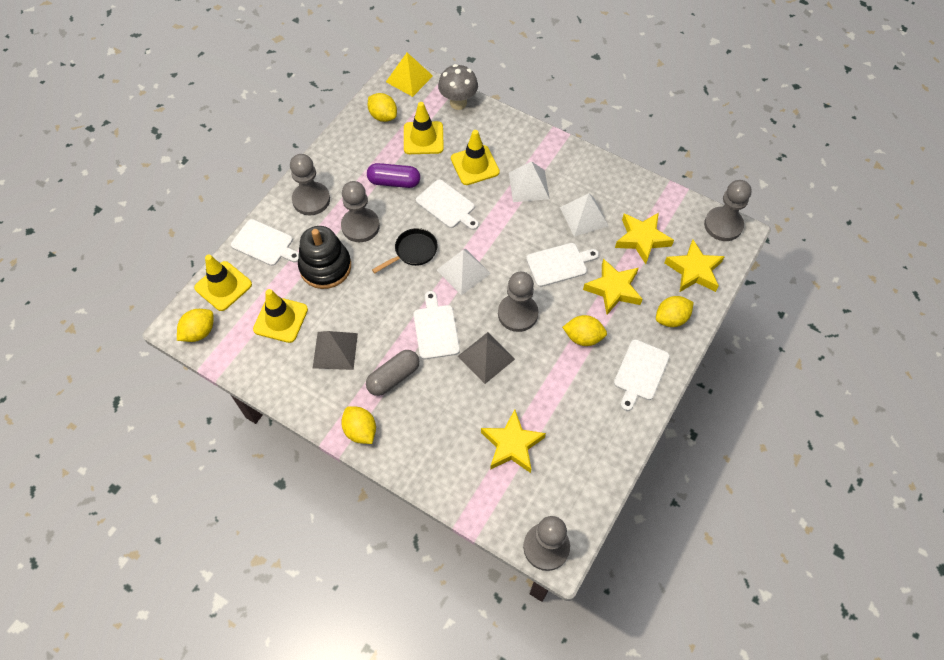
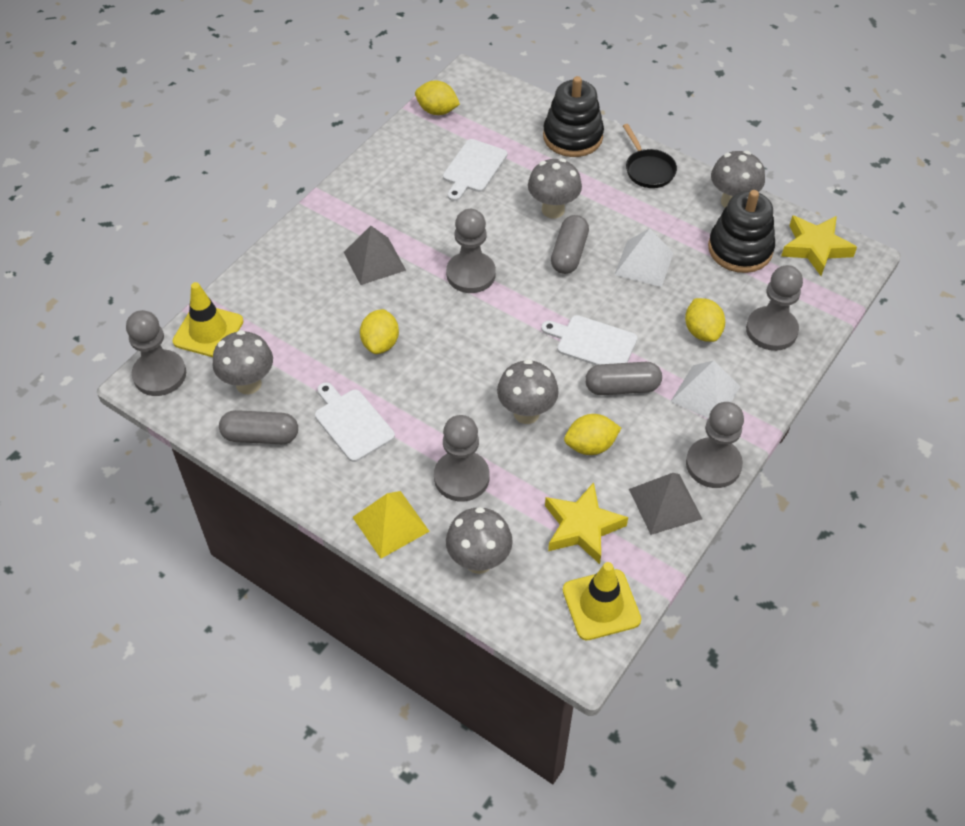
black stacking toy: 1 -> 2
grey capsule: 1 -> 3
grey mushroom: 1 -> 5
purple capsule: 1 -> 0
white cutting board: 5 -> 3
white pyramid: 3 -> 2
yellow lemon: 5 -> 4
yellow star: 4 -> 2
yellow traffic cone: 4 -> 2

